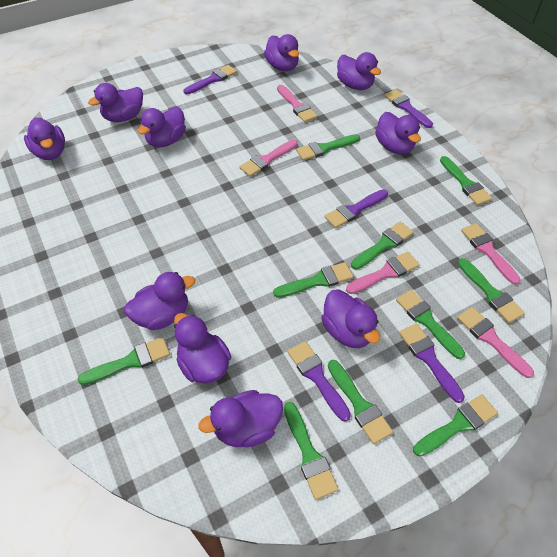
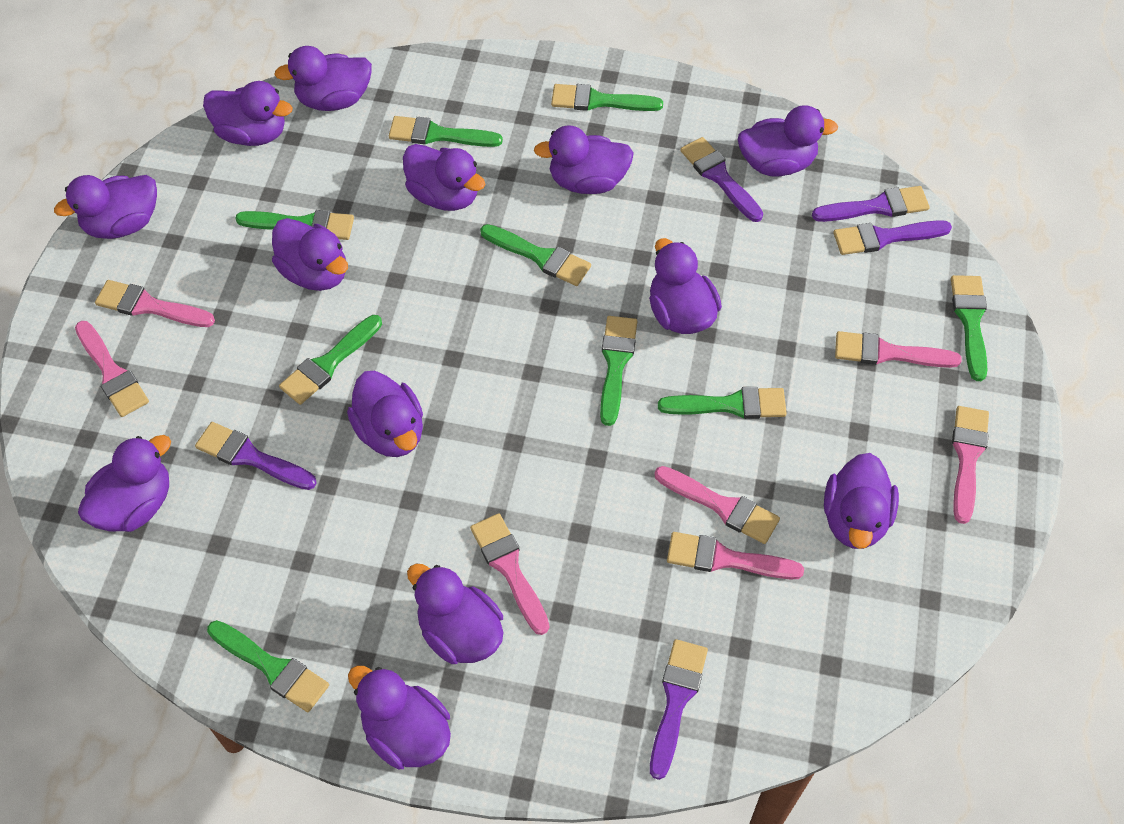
green brush: 10 -> 9
pink brush: 5 -> 7
purple duck: 10 -> 13

